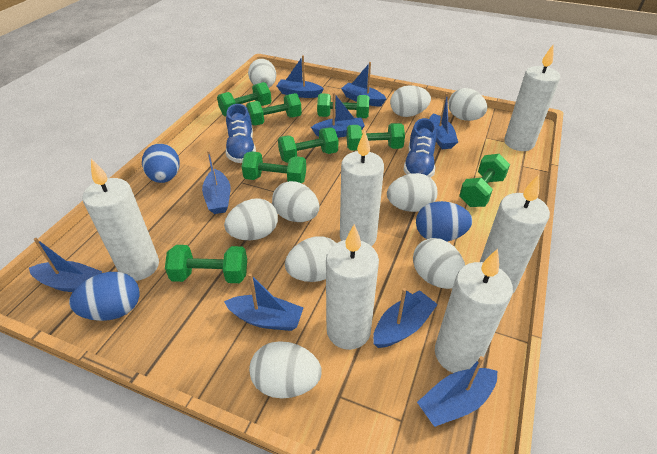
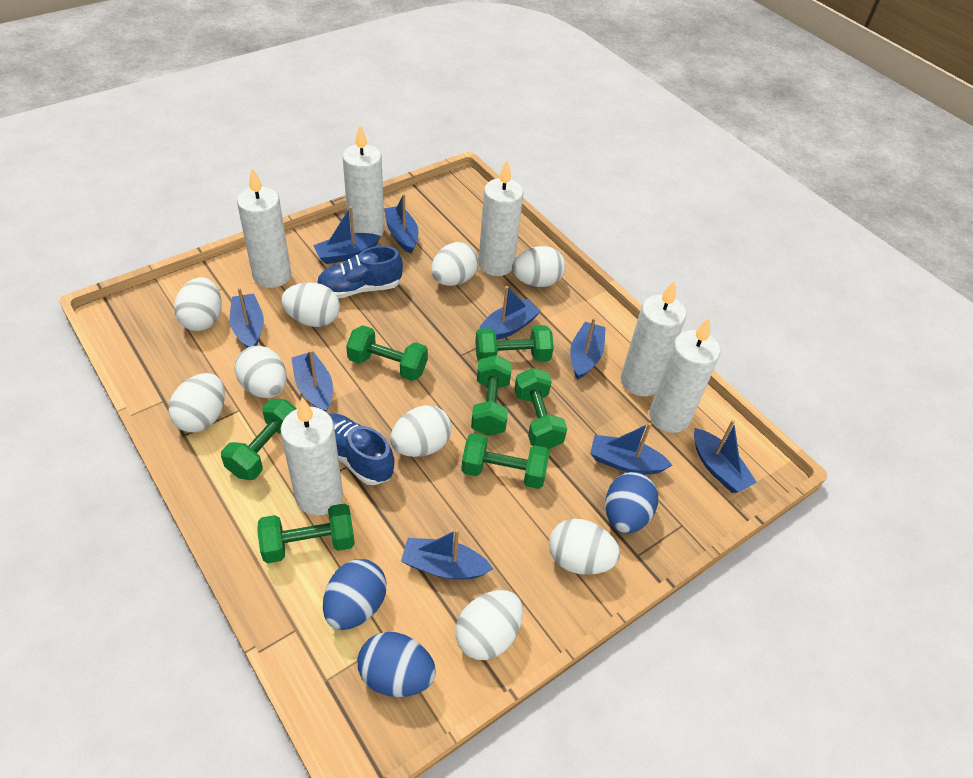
green dumbbell: 8 -> 7

